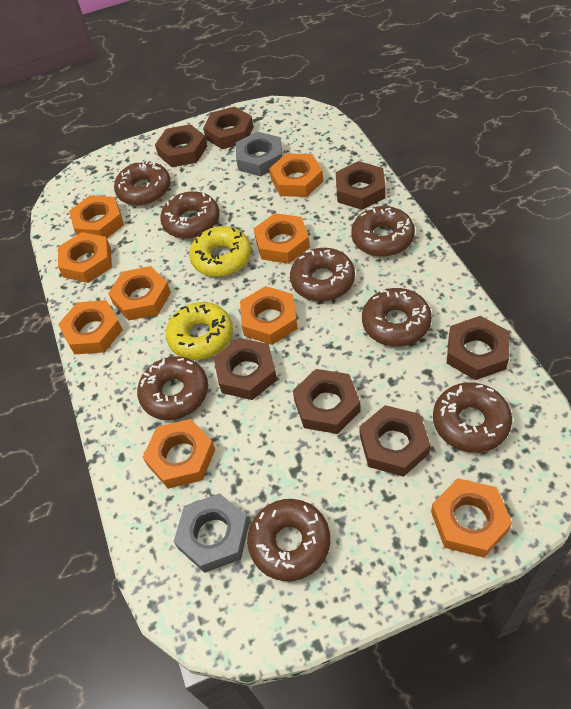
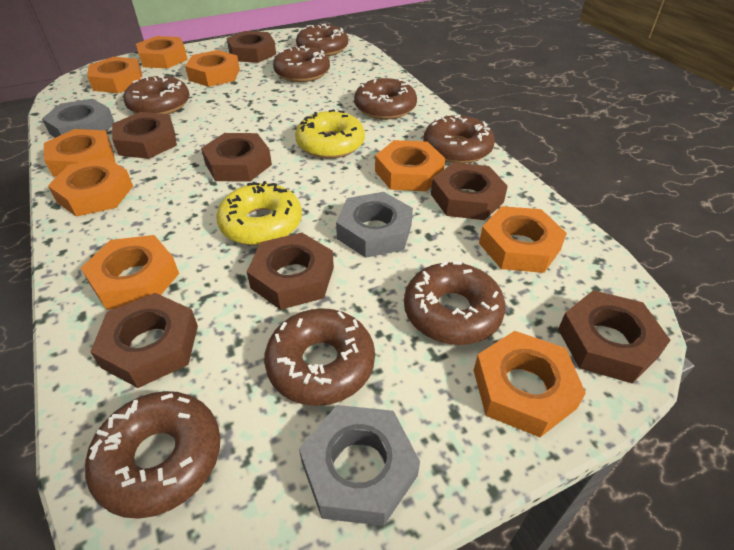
grey nut: 2 -> 3

